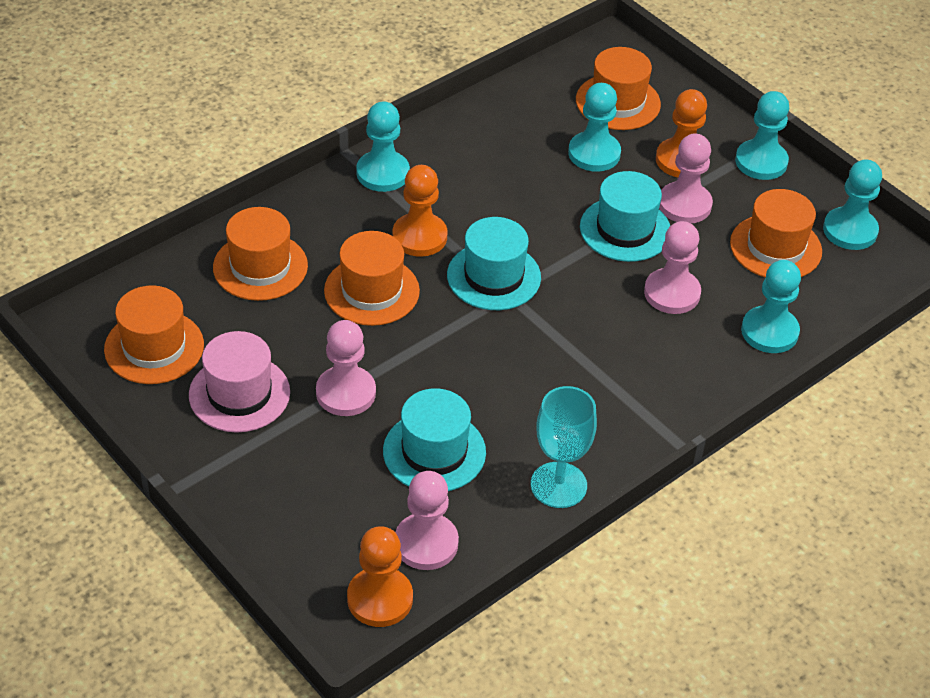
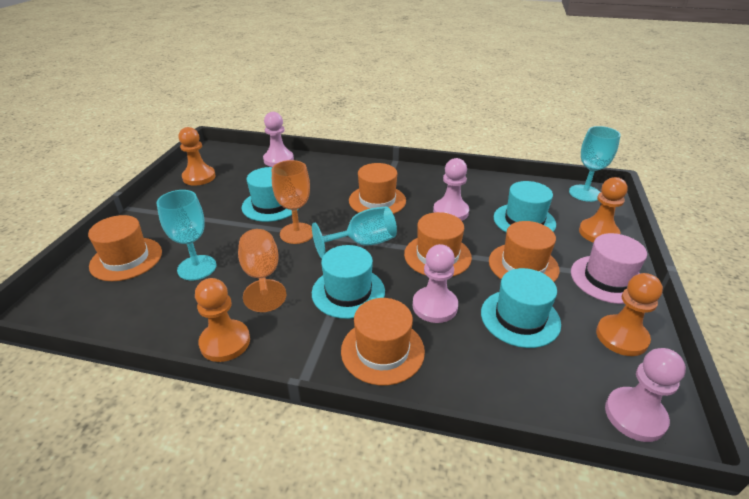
orange goblet: 0 -> 2
orange pawn: 3 -> 4
turquoise goblet: 1 -> 3
turquoise hat: 3 -> 4
turquoise pawn: 5 -> 0

